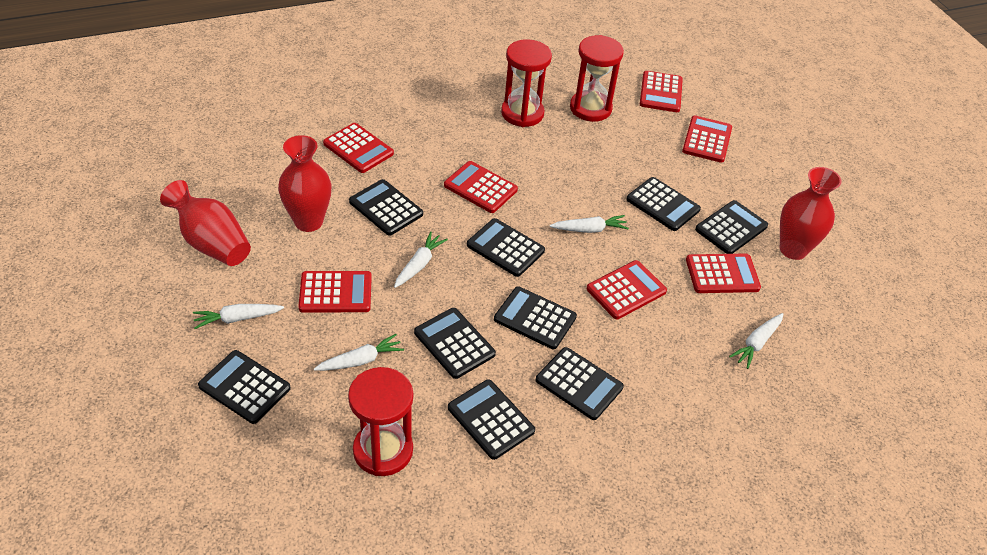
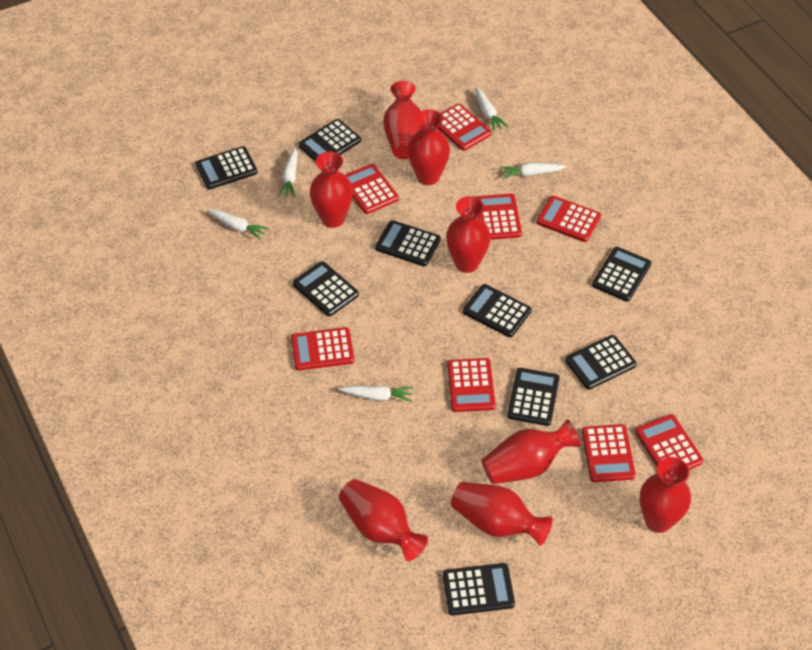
red calculator: 7 -> 8
red hourglass: 3 -> 0
red vase: 3 -> 8

